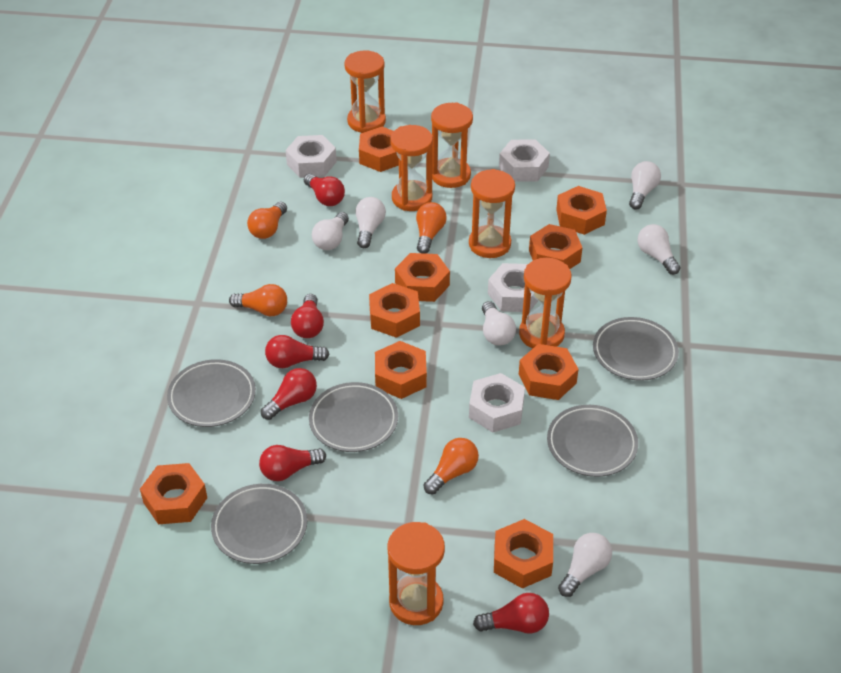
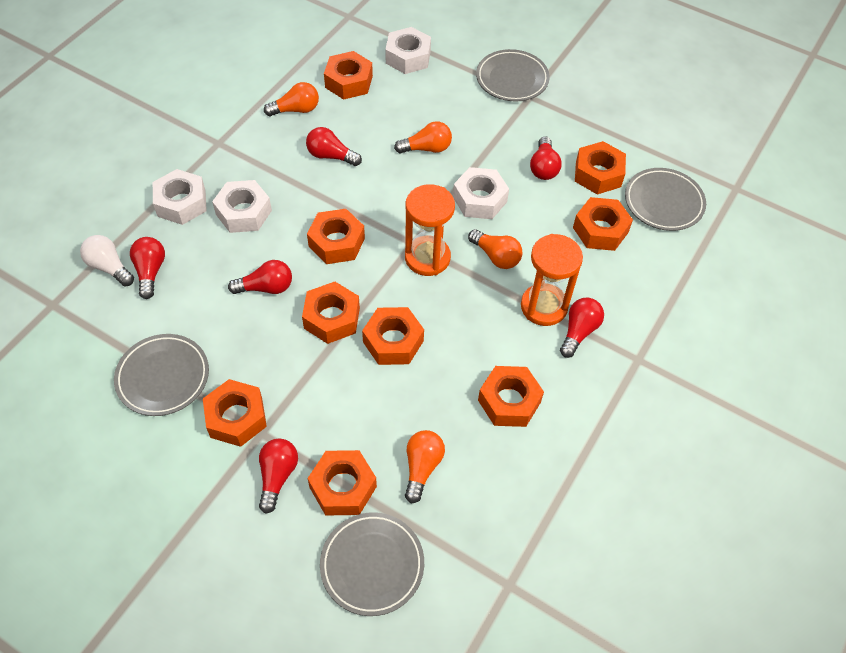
grey plate: 5 -> 4
orange hourglass: 6 -> 2
white light bulb: 6 -> 1

